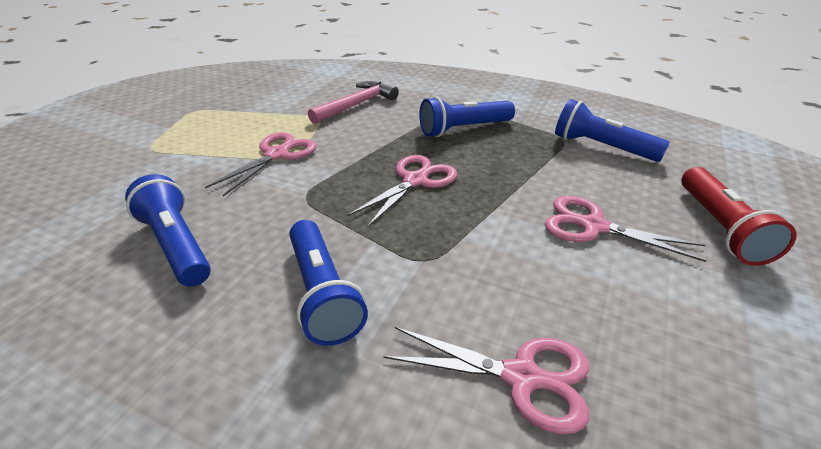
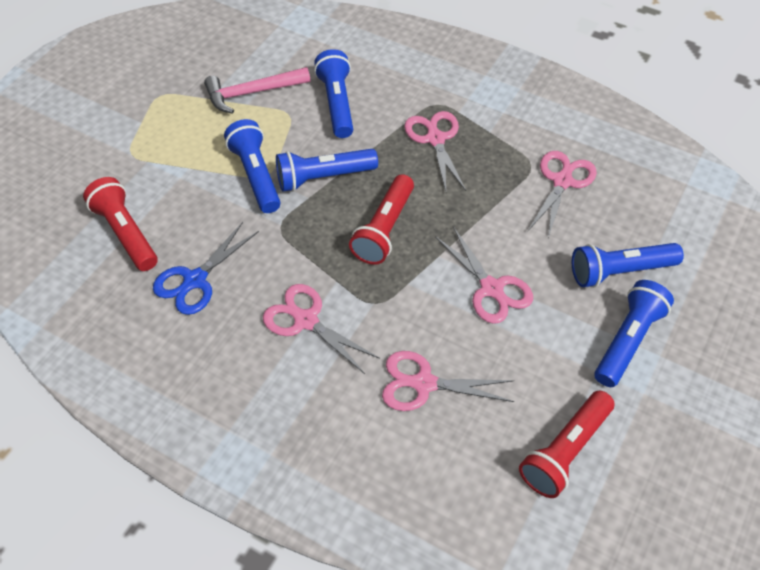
blue flashlight: 4 -> 5
blue scissors: 0 -> 1
pink scissors: 4 -> 5
red flashlight: 1 -> 3

